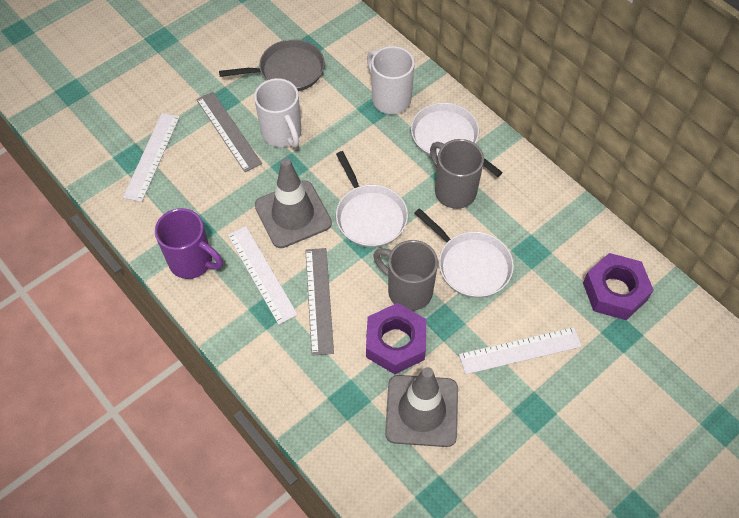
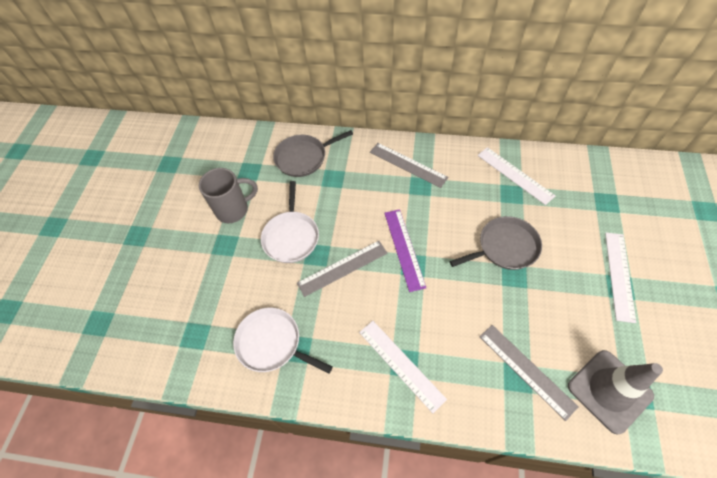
grey mug: 2 -> 1
grey pan: 1 -> 2
grey ruler: 2 -> 3
grey traffic cone: 2 -> 1
purple mug: 1 -> 0
purple nut: 2 -> 0
purple ruler: 0 -> 1
white mug: 2 -> 0
white pan: 3 -> 2

